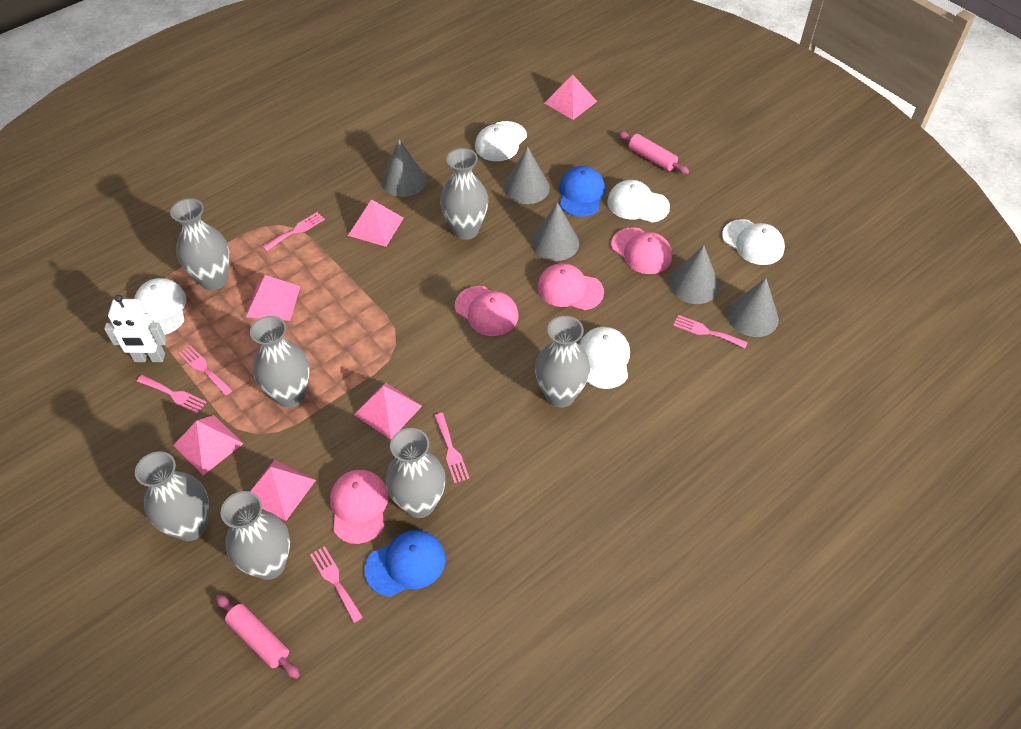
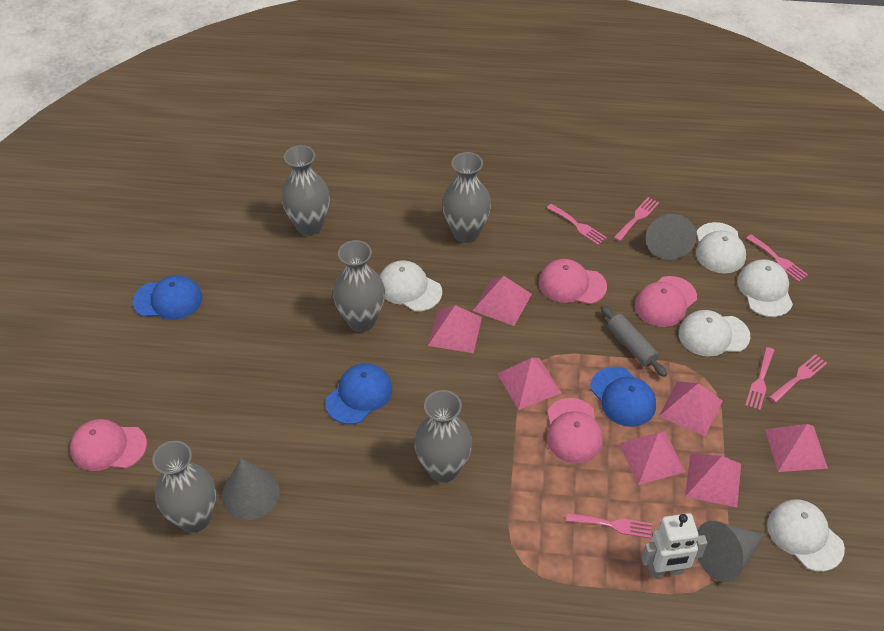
blue cap: 2 -> 3
grey cone: 5 -> 3
grey rolling pin: 0 -> 1
grey vase: 7 -> 5
pink pyramid: 6 -> 7
pink rolling pin: 2 -> 0

